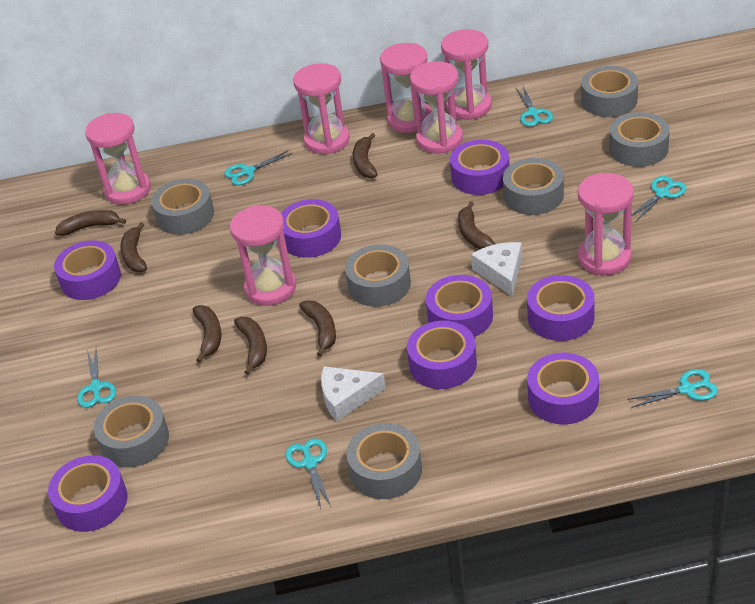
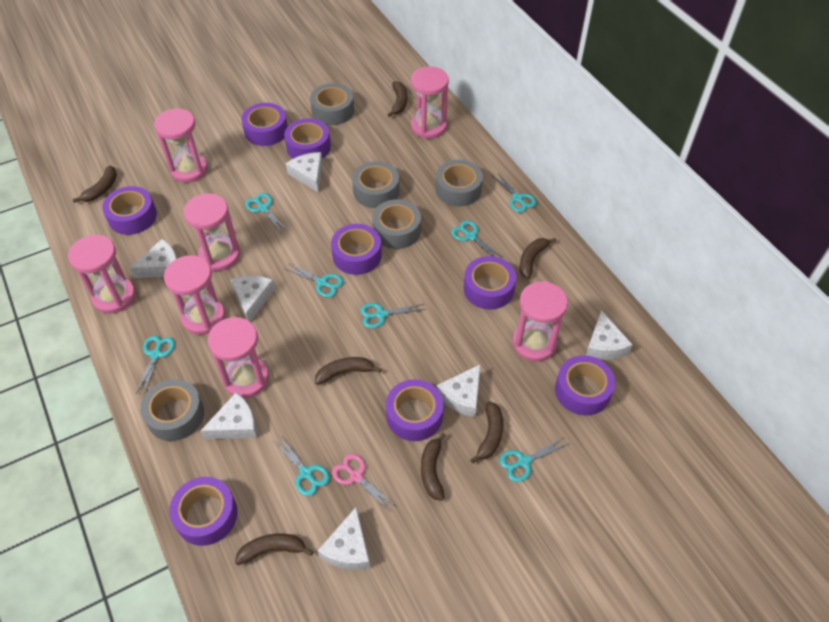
grey tape: 7 -> 5
pink scissors: 0 -> 1
turquoise scissors: 6 -> 8
white cheese: 2 -> 7

